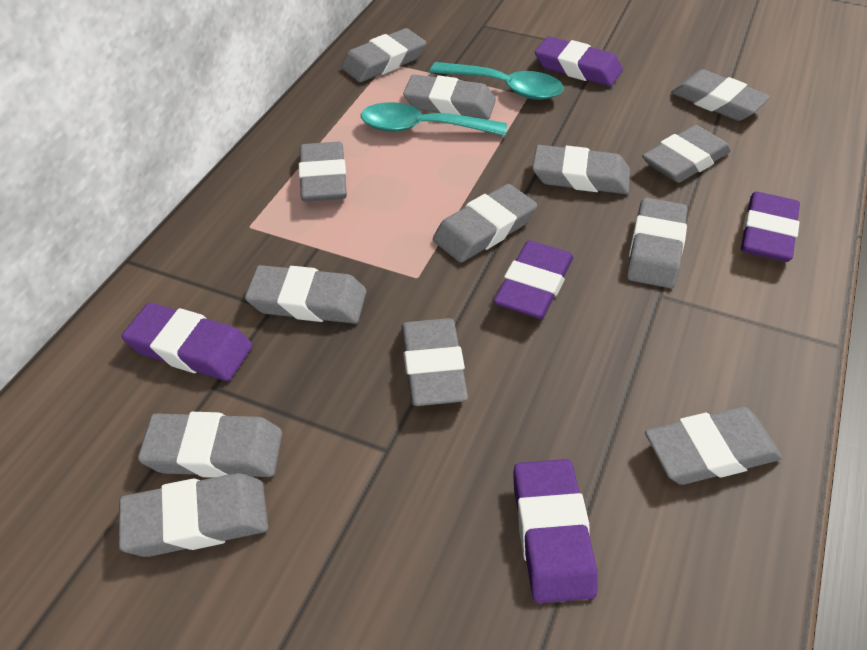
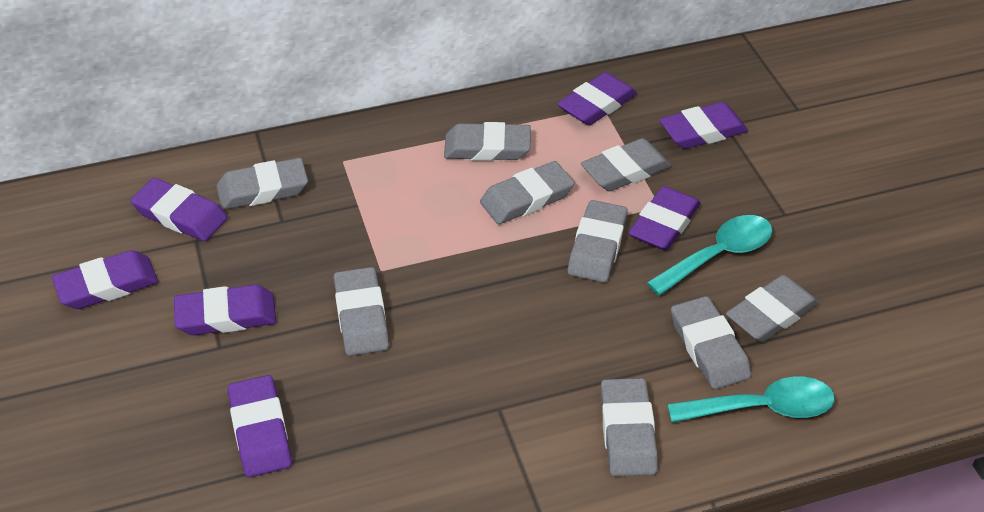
grey eraser: 13 -> 9
purple eraser: 5 -> 7

